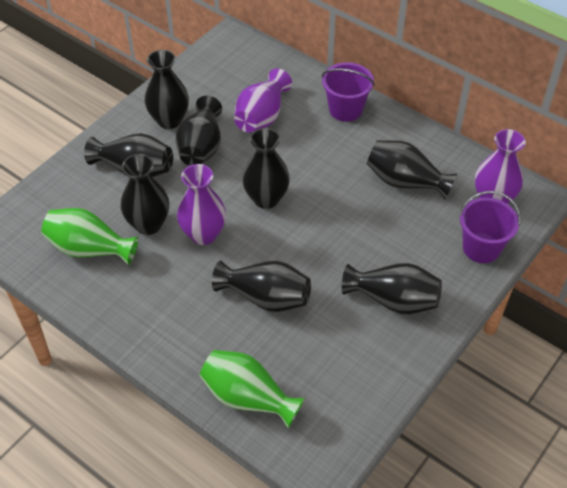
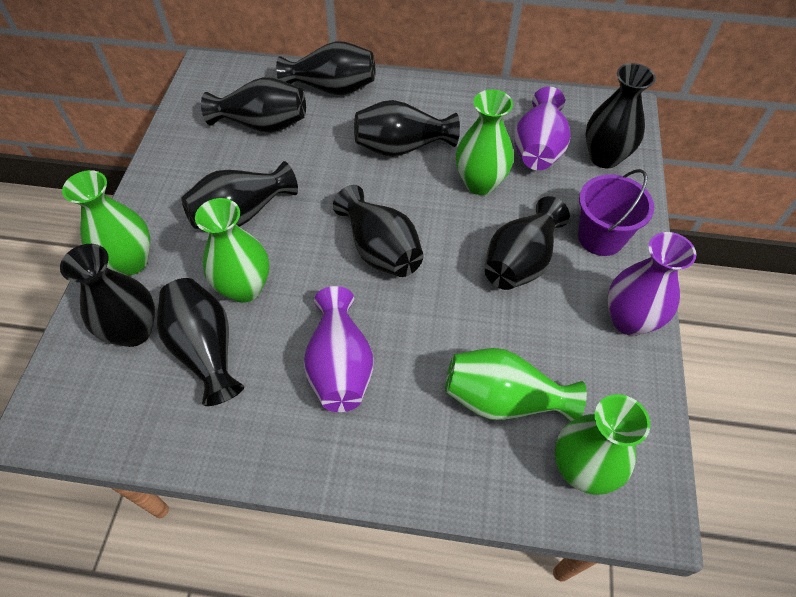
black vase: 8 -> 9
green vase: 2 -> 5
purple bucket: 2 -> 1

